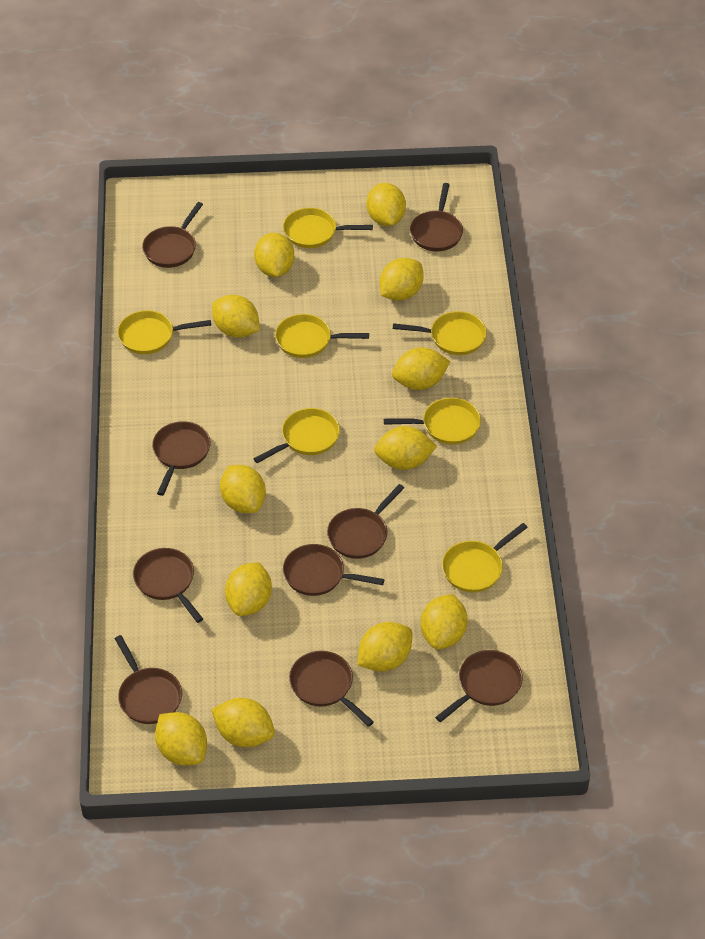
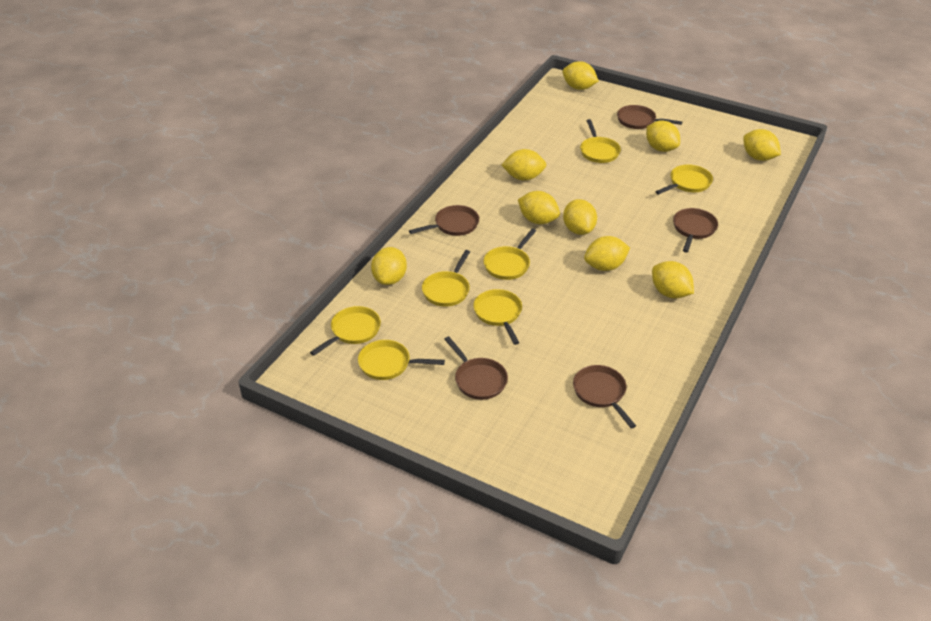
brown pan: 9 -> 5
yellow lemon: 12 -> 9

